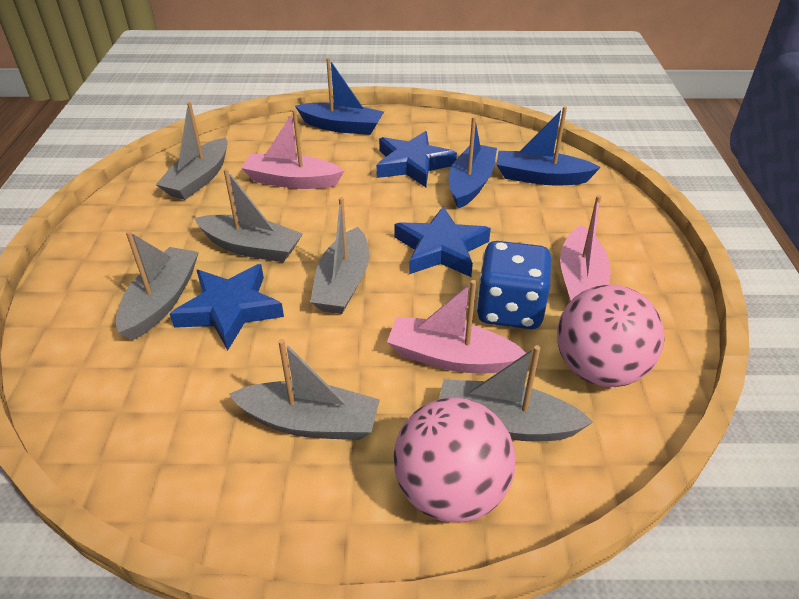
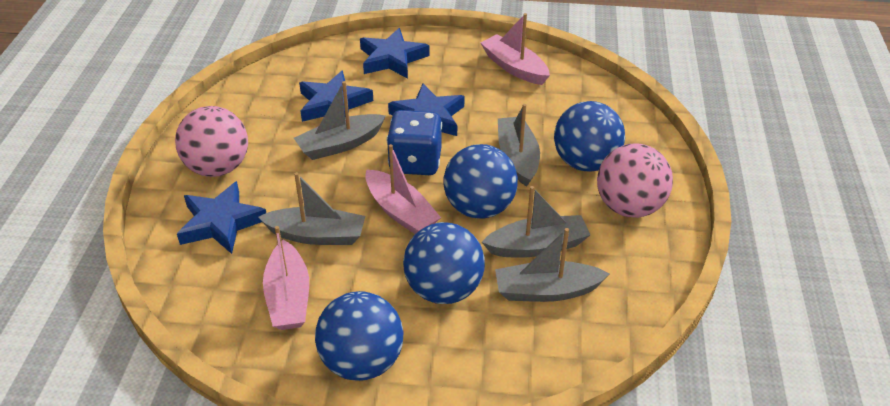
blue ball: 0 -> 4
blue boat: 3 -> 0
blue star: 3 -> 4
grey boat: 6 -> 5

